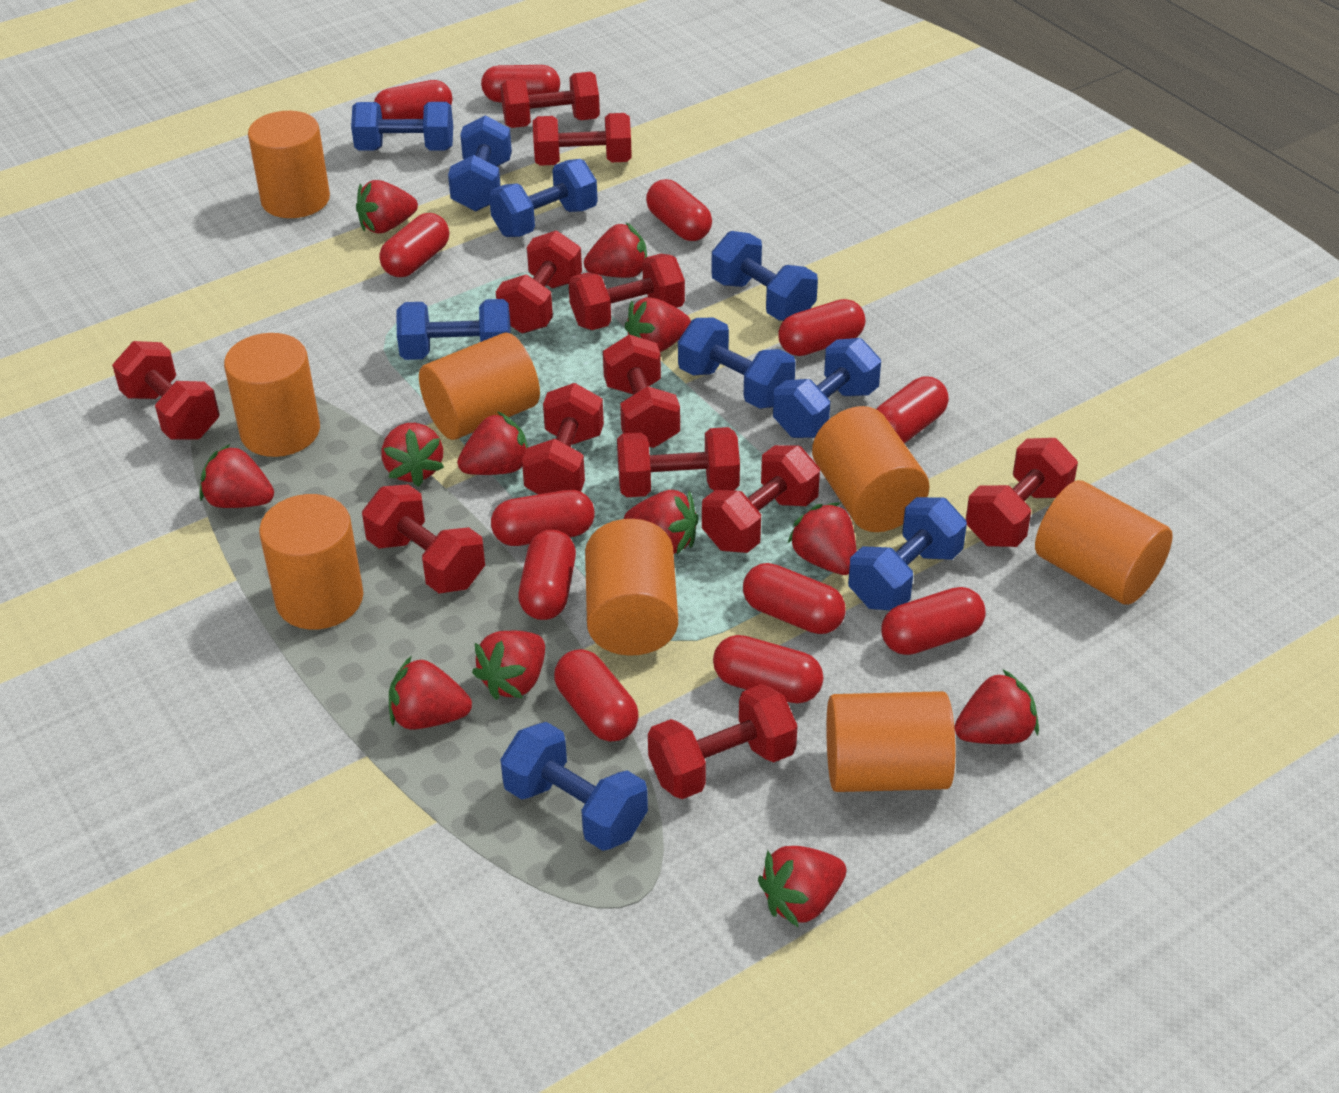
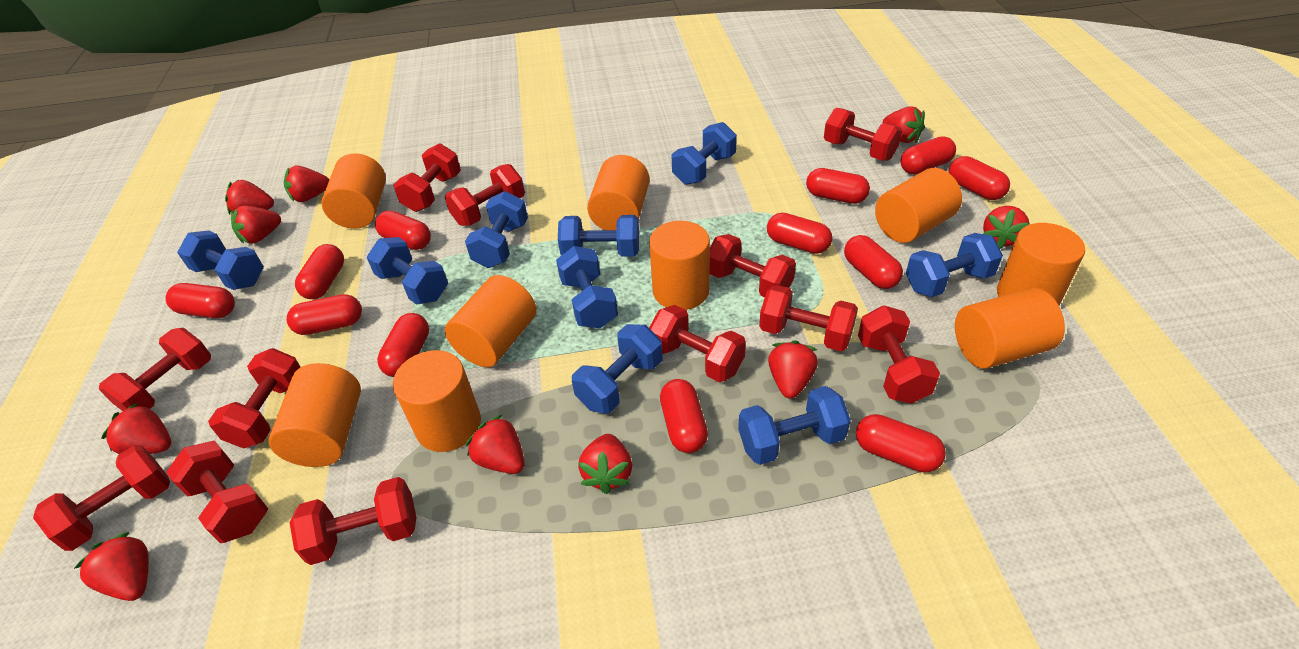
orange cylinder: 8 -> 9
red strawberry: 12 -> 10

